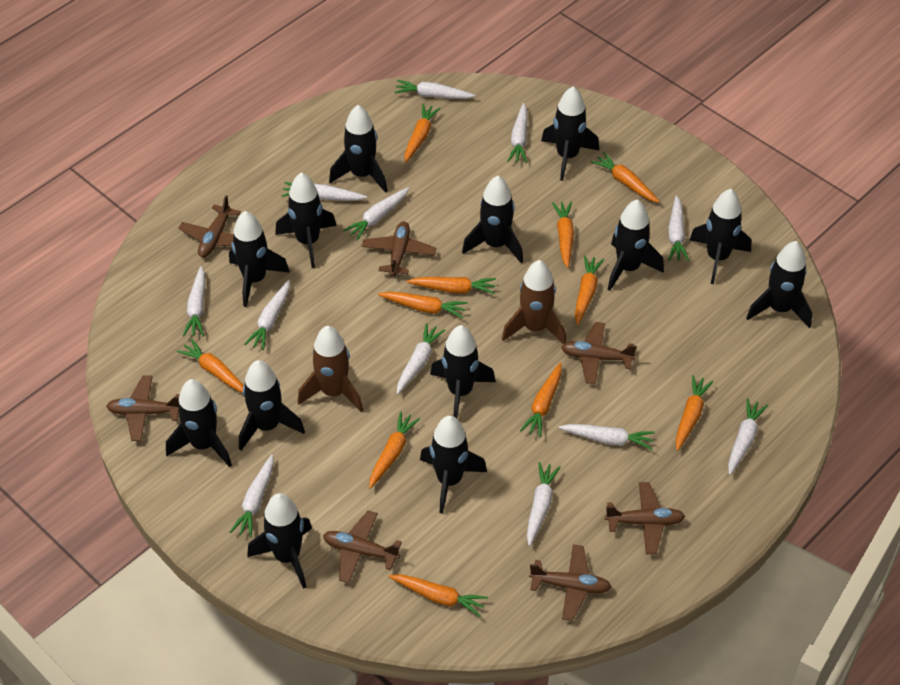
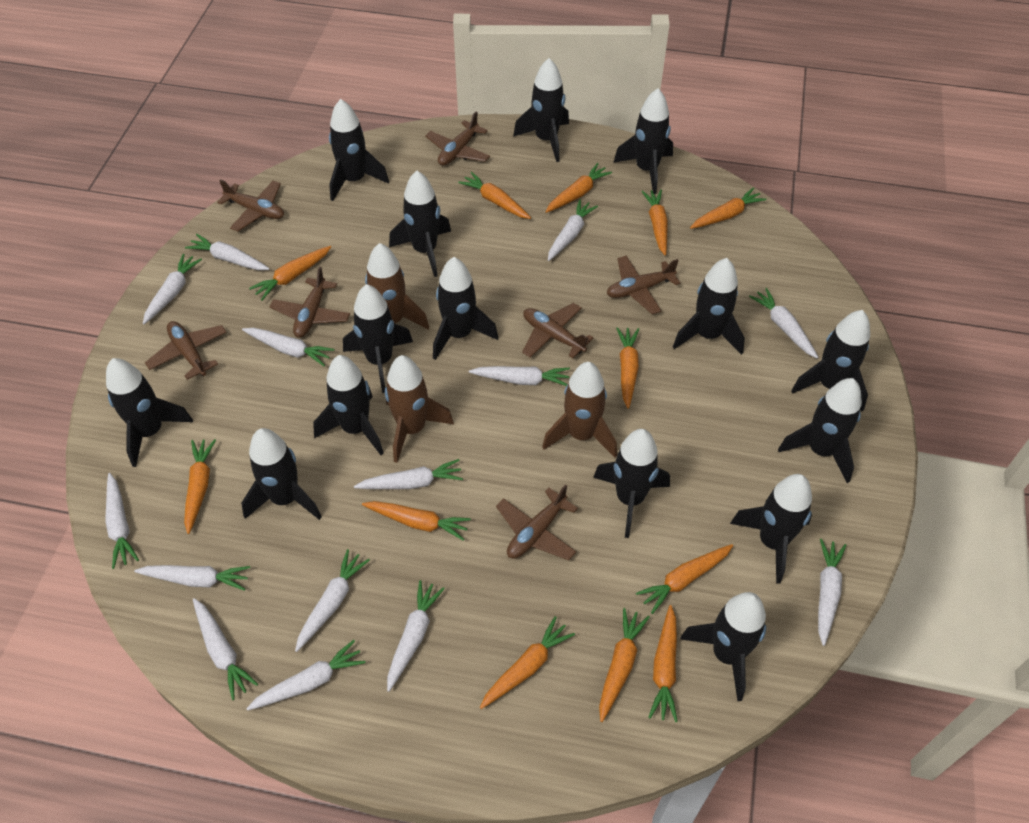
black rocket: 13 -> 15
brown rocket: 2 -> 3
orange carrot: 11 -> 12
white carrot: 12 -> 14

